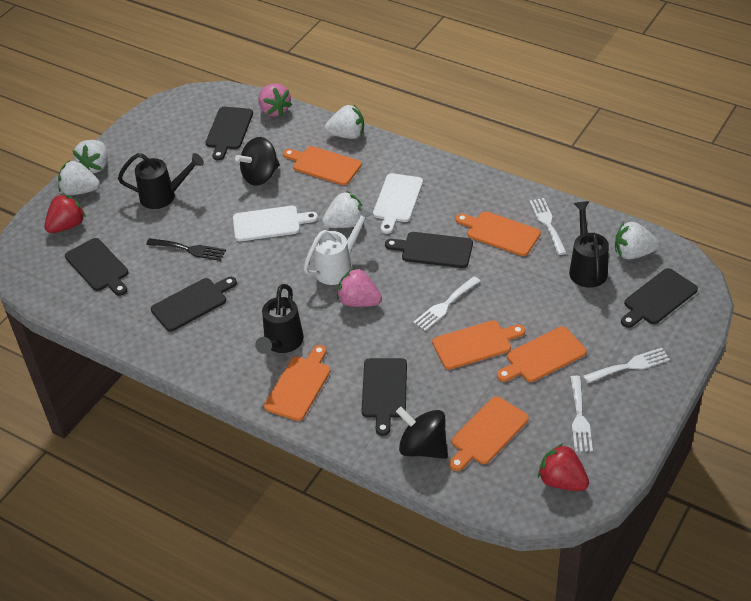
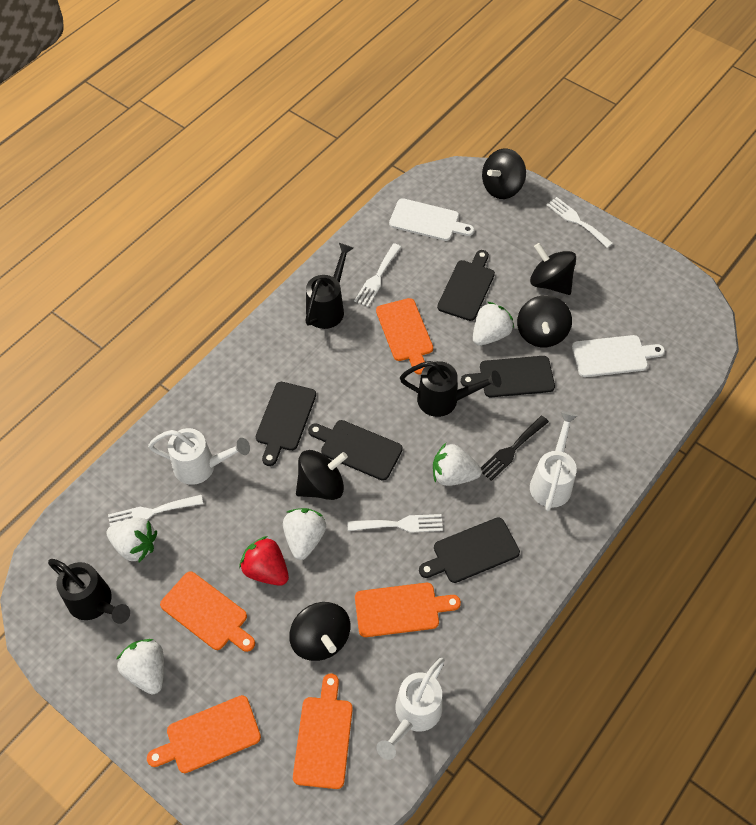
black cutting board: 6 -> 5
black spinning top: 2 -> 5
orange cutting board: 6 -> 5
pink strawberry: 2 -> 0
red strawberry: 2 -> 1
white watering can: 1 -> 3

